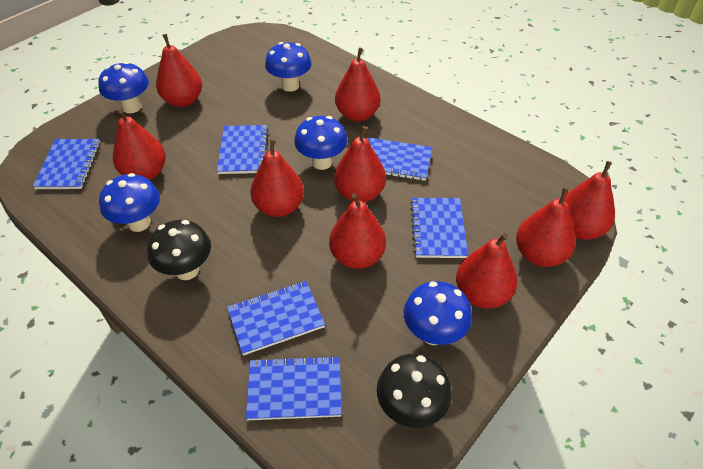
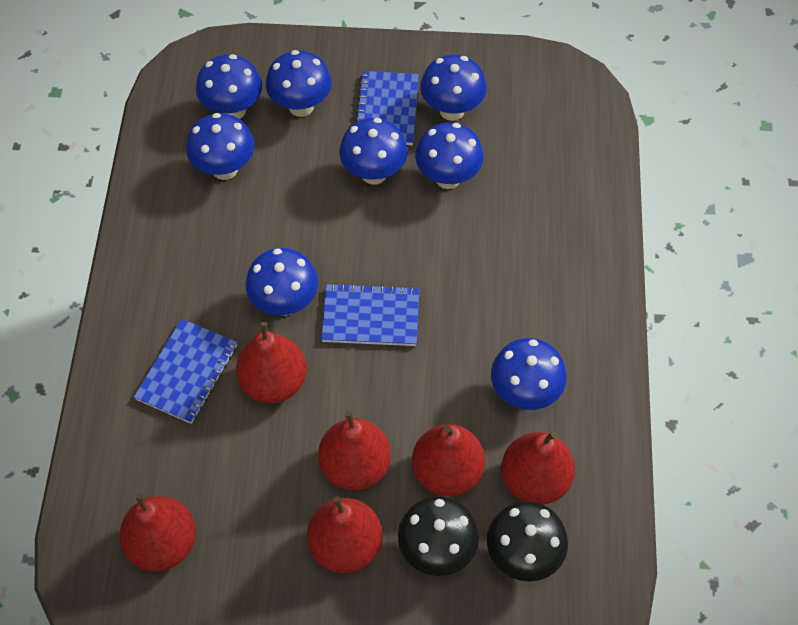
blue mushroom: 5 -> 8
blue notebook: 6 -> 3
red pear: 9 -> 6

